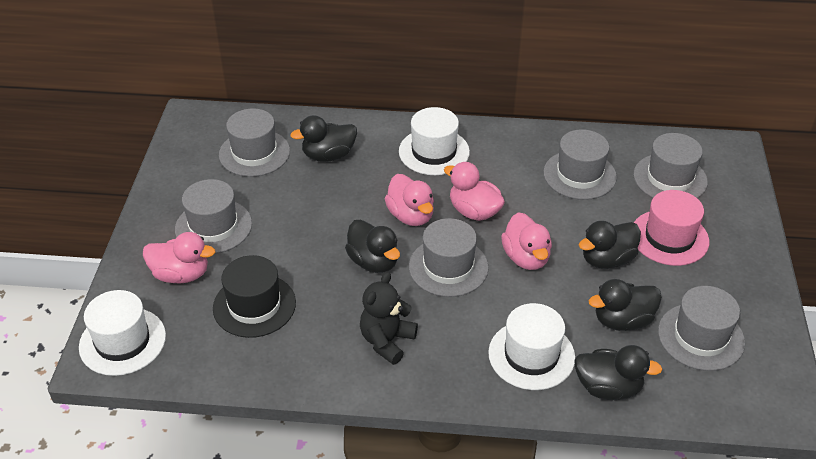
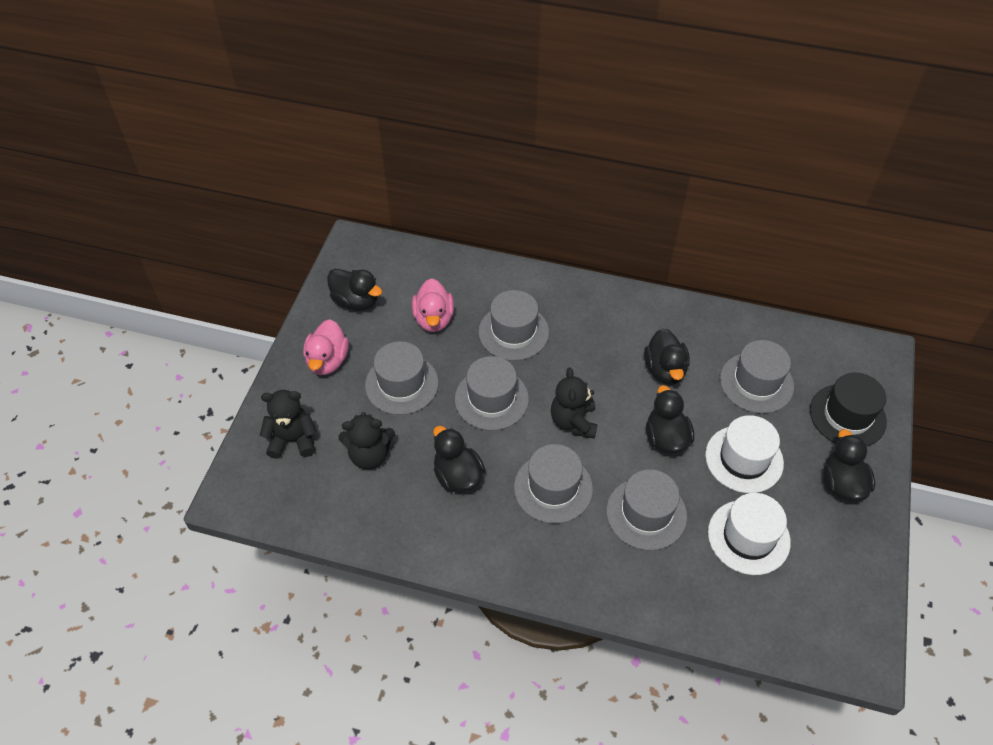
black teddy bear: 1 -> 3
pink duck: 4 -> 2
pink hat: 1 -> 0
white hat: 3 -> 2

